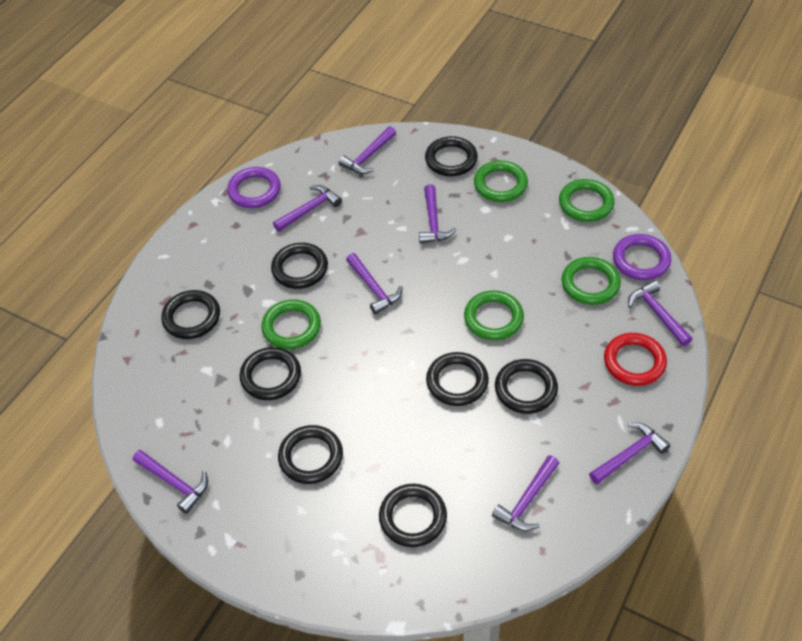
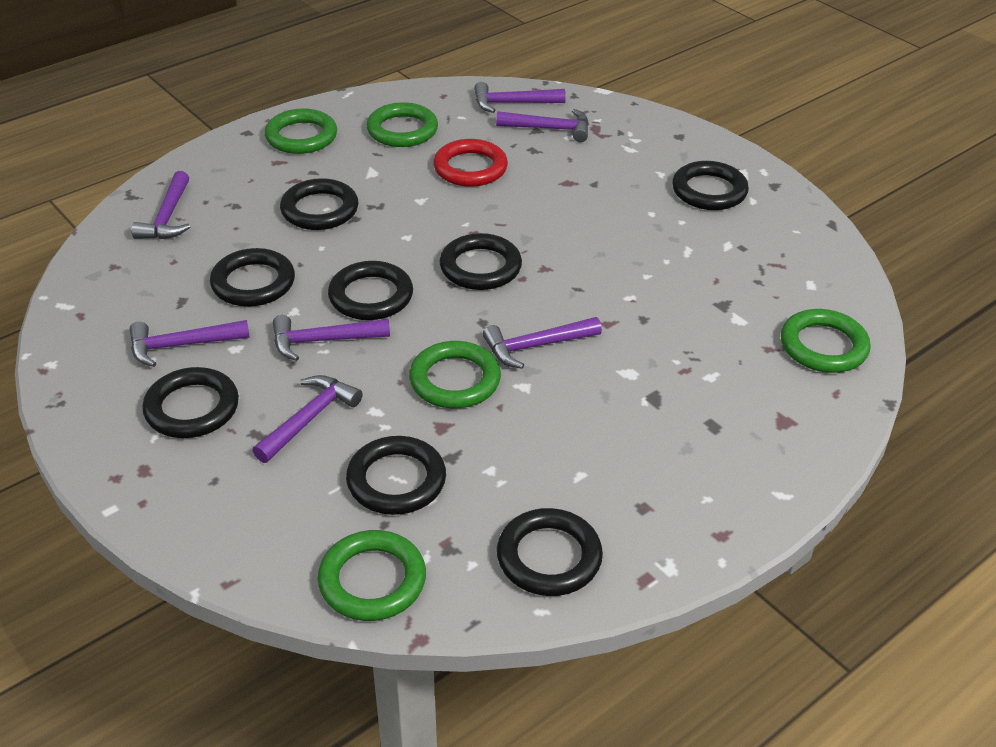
purple hammer: 8 -> 7
purple ring: 2 -> 0

